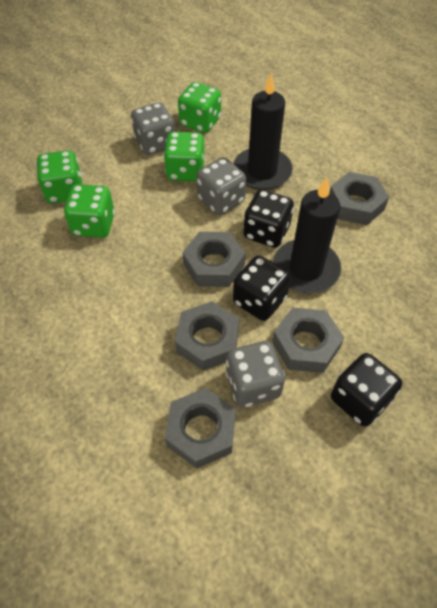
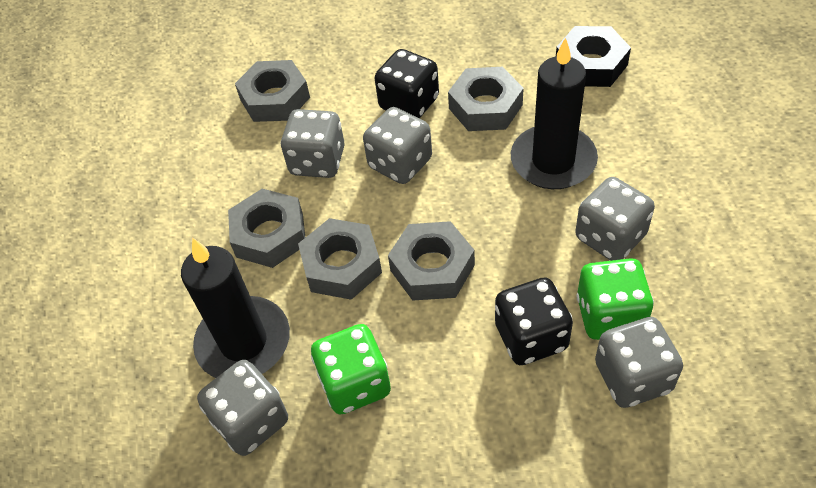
black dice: 3 -> 2
black nut: 0 -> 1
green dice: 4 -> 2
grey dice: 3 -> 5

